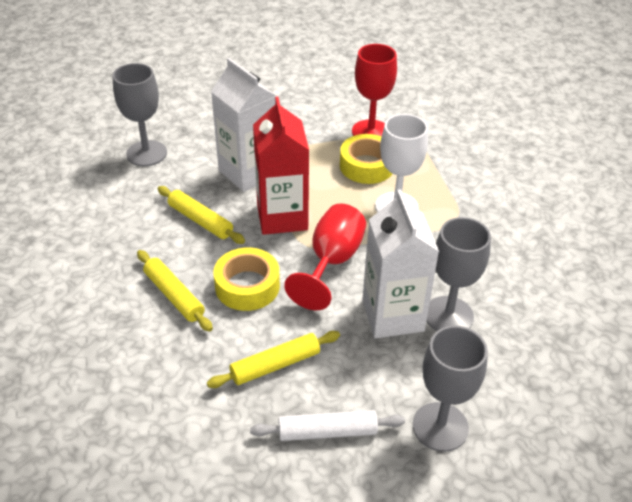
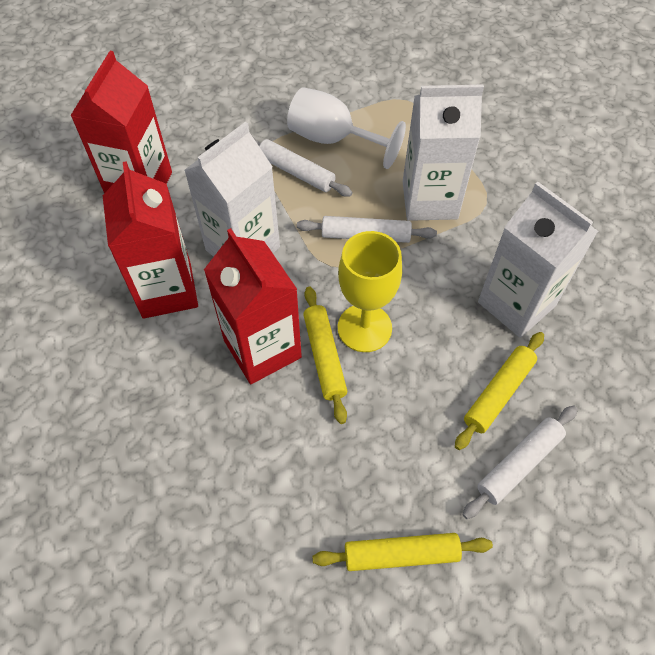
grey goblet: 3 -> 0
red carton: 1 -> 3
red goblet: 2 -> 0
white carton: 2 -> 3
white rolling pin: 1 -> 3
yellow goblet: 0 -> 1
yellow tape: 2 -> 0

